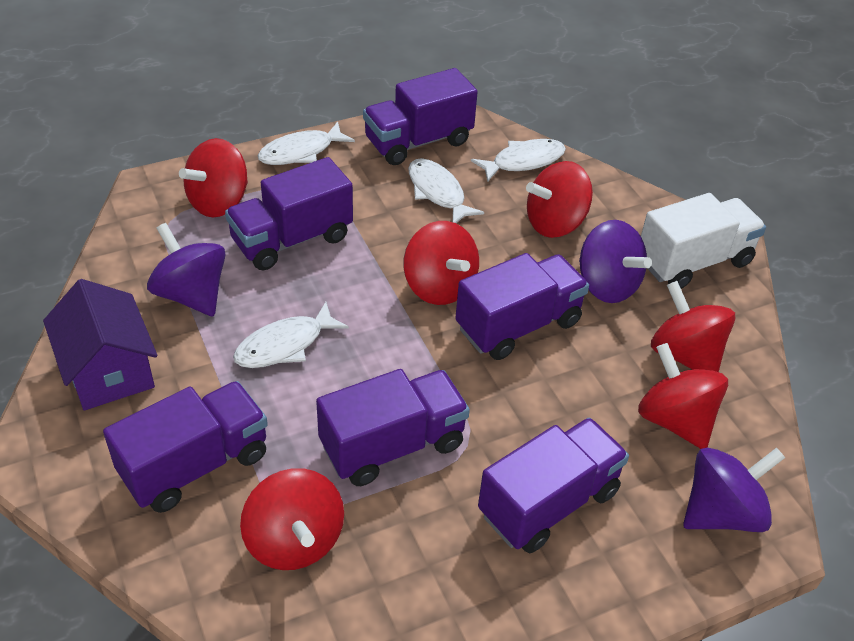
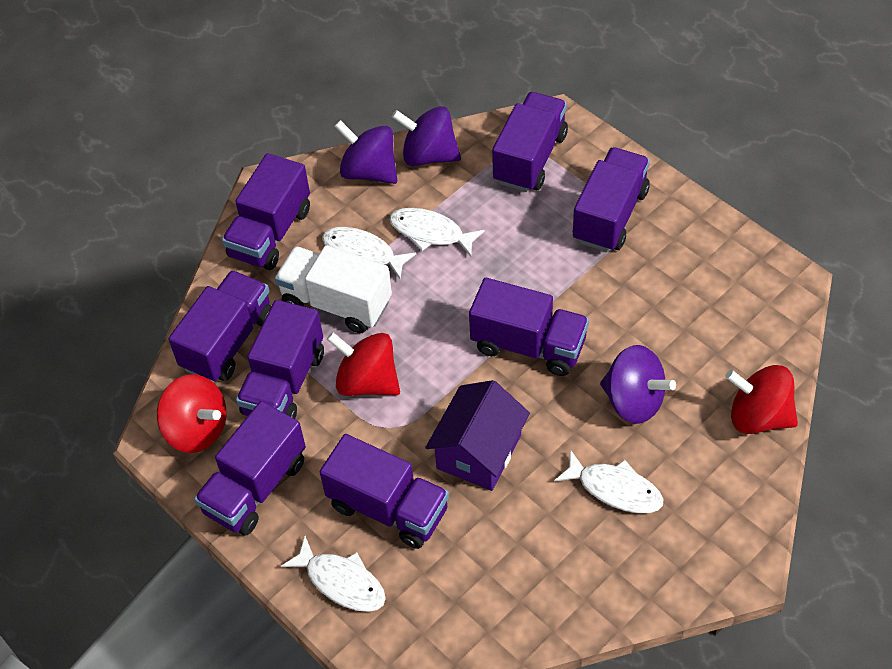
purple truck: 6 -> 8
red spinning top: 6 -> 3

